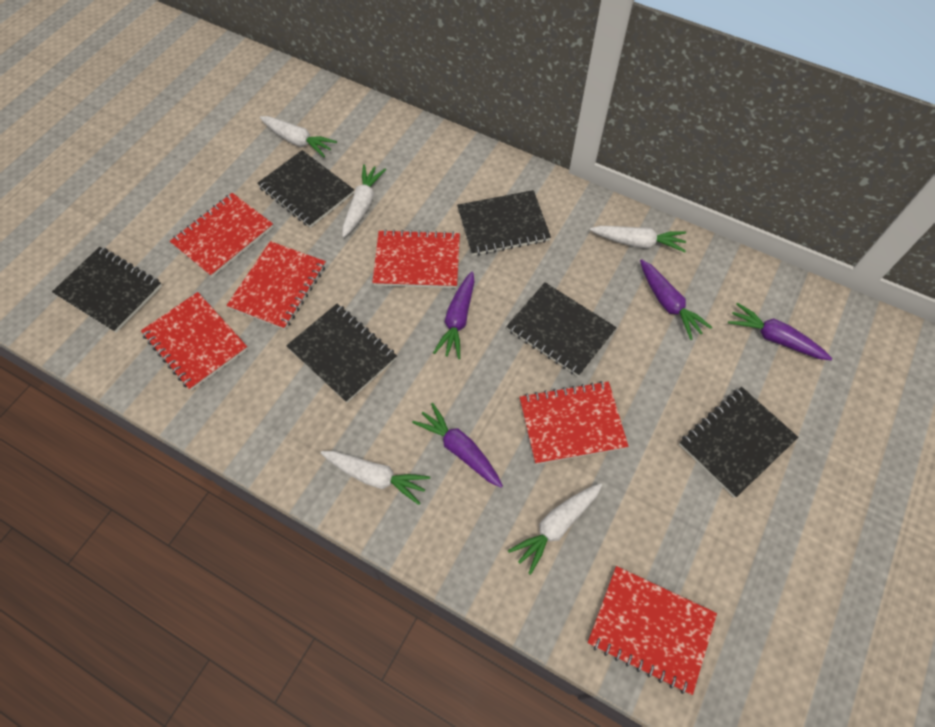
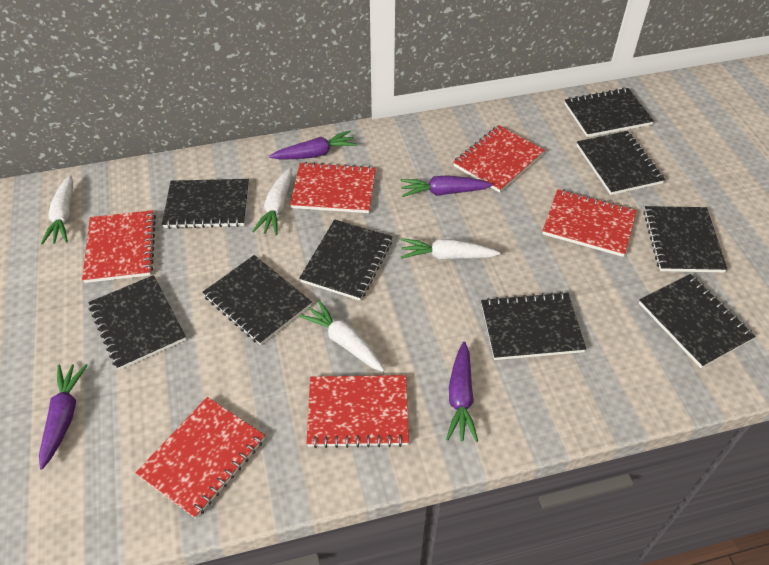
black notebook: 6 -> 9
white carrot: 5 -> 4

